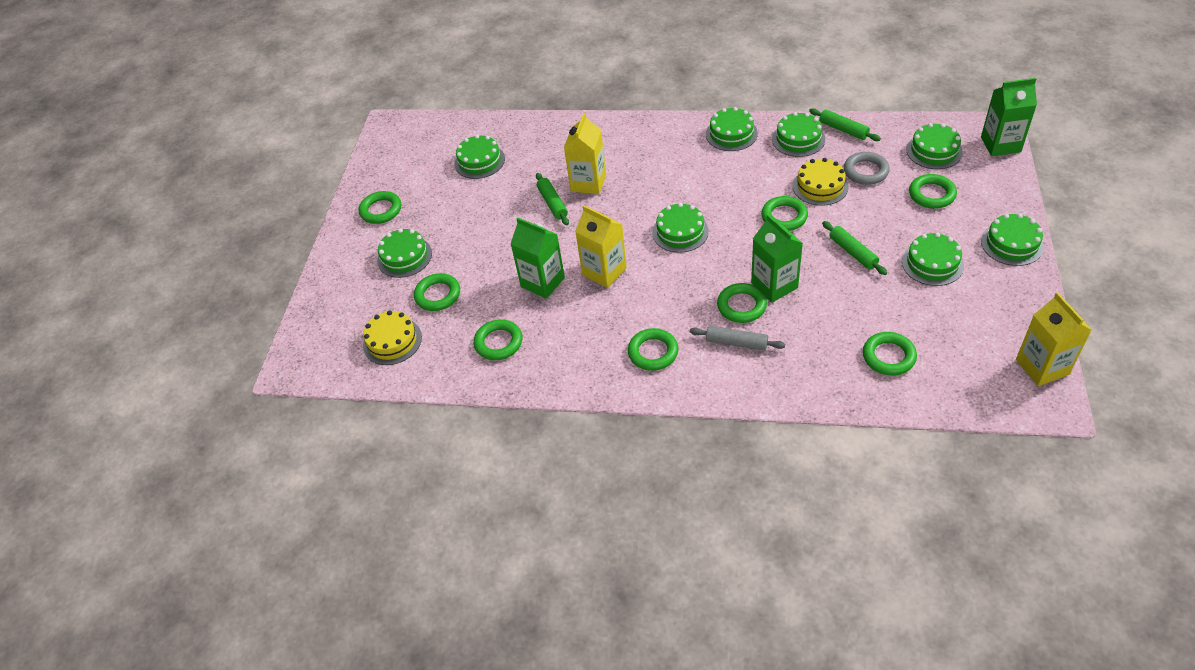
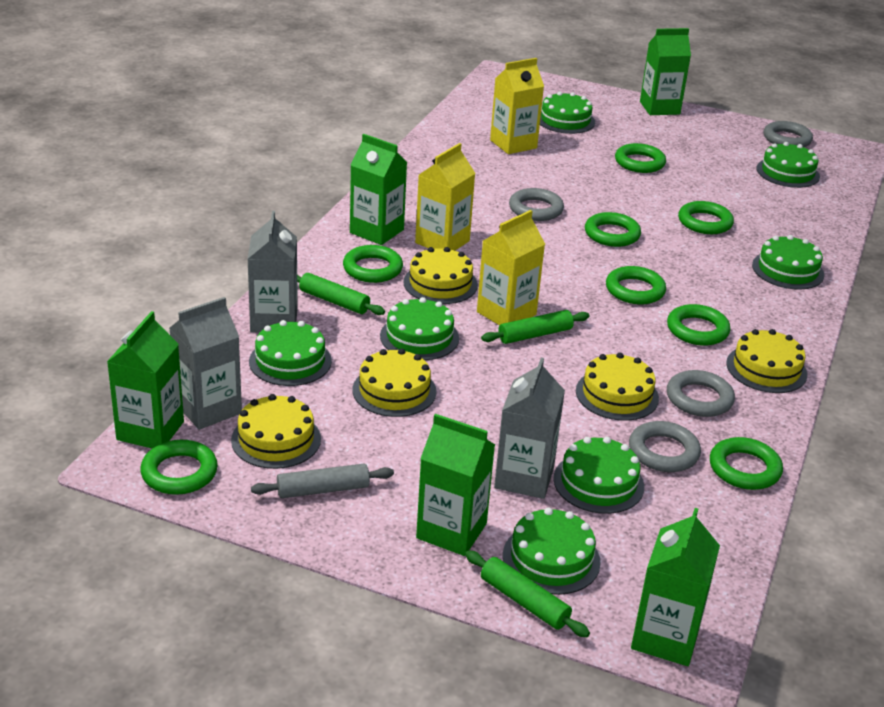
green cake: 8 -> 7
green carton: 3 -> 5
grey carton: 0 -> 3
grey ring: 1 -> 4
yellow cake: 2 -> 5

